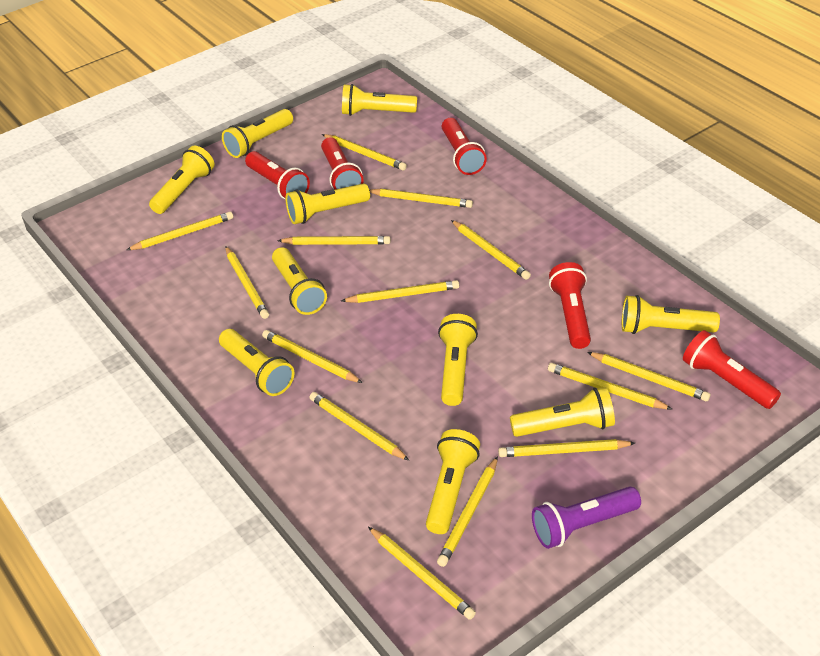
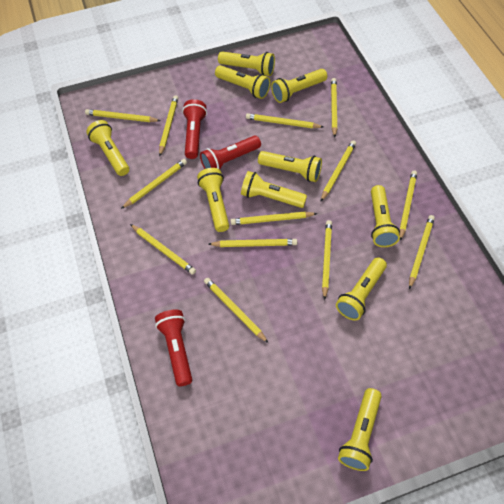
purple flashlight: 1 -> 0
red flashlight: 5 -> 3
yellow pencil: 14 -> 13

